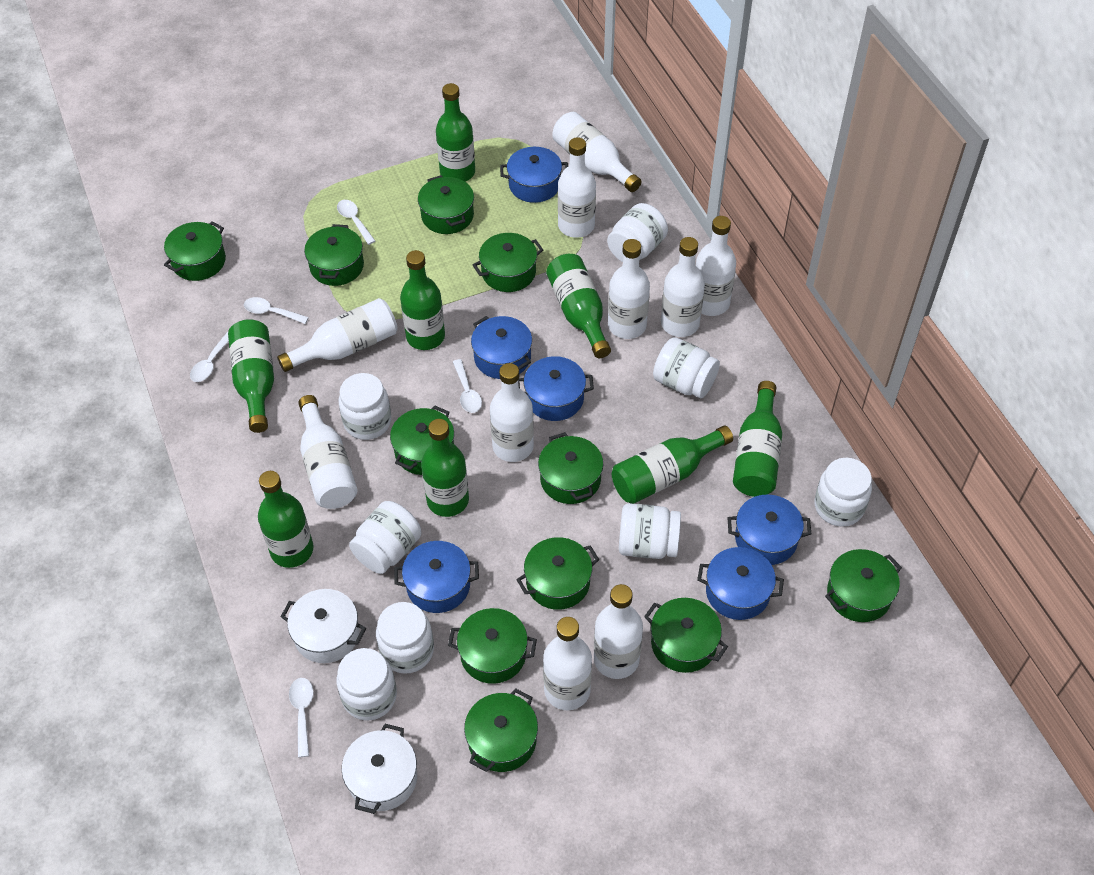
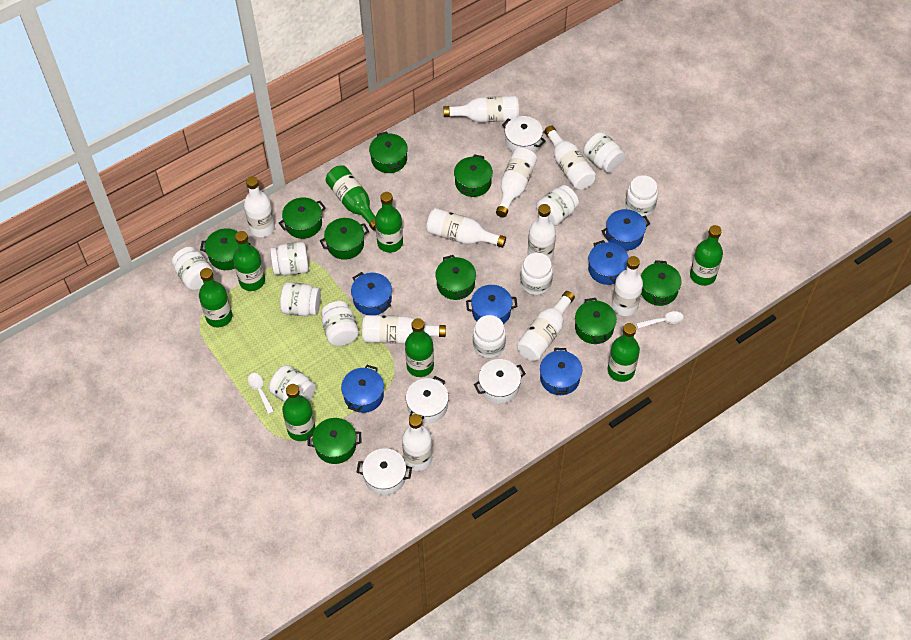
green pot: 11 -> 9
white jar: 8 -> 10
white pot: 2 -> 4
white spoon: 5 -> 2

